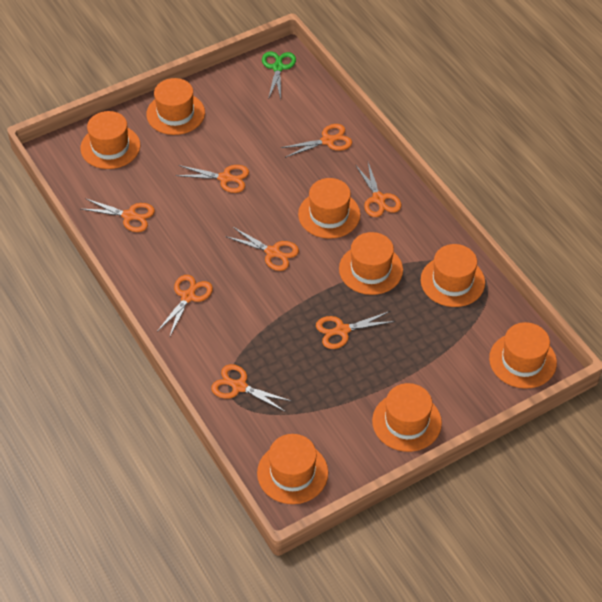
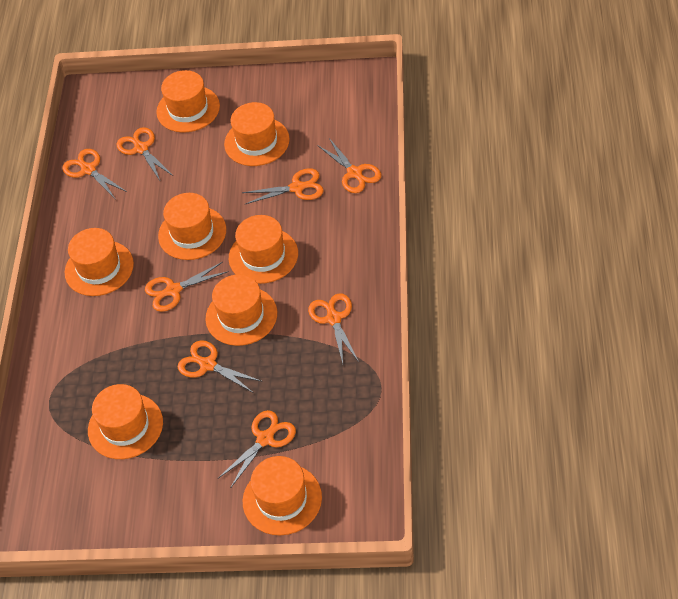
green scissors: 1 -> 0

